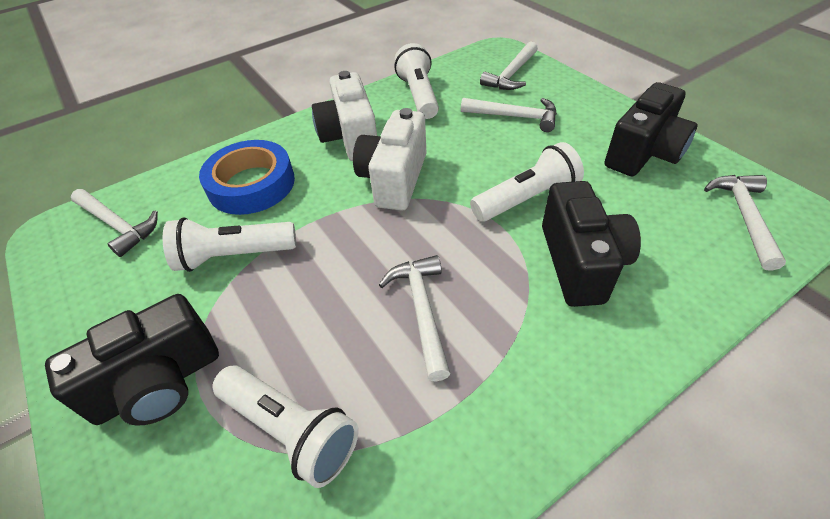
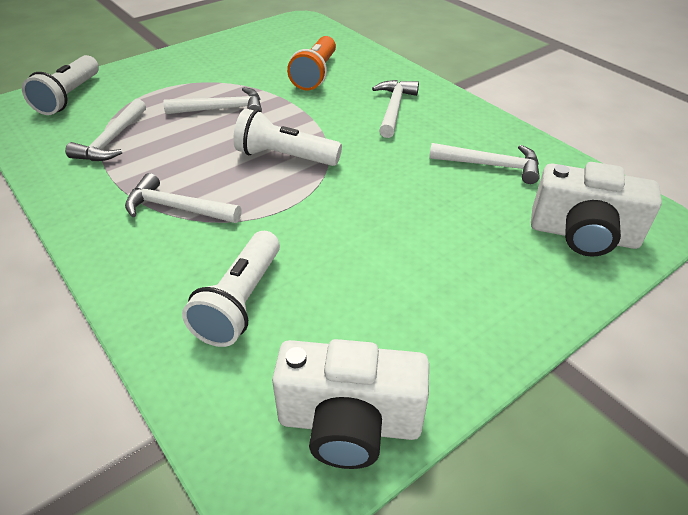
black camera: 3 -> 0
blue tape: 1 -> 0
orange flashlight: 0 -> 1
white flashlight: 4 -> 3

